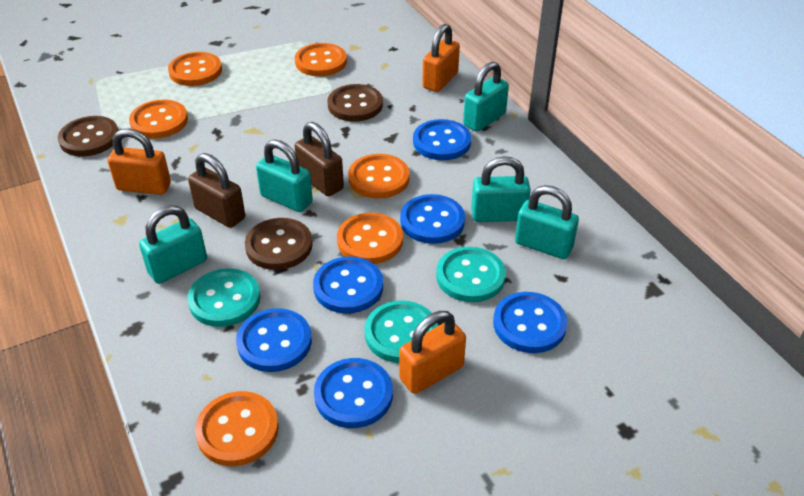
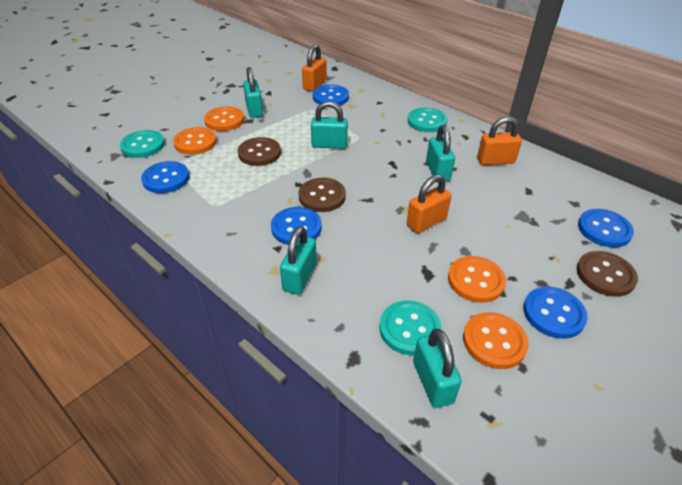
blue button: 6 -> 5
brown padlock: 2 -> 0
orange button: 6 -> 4

